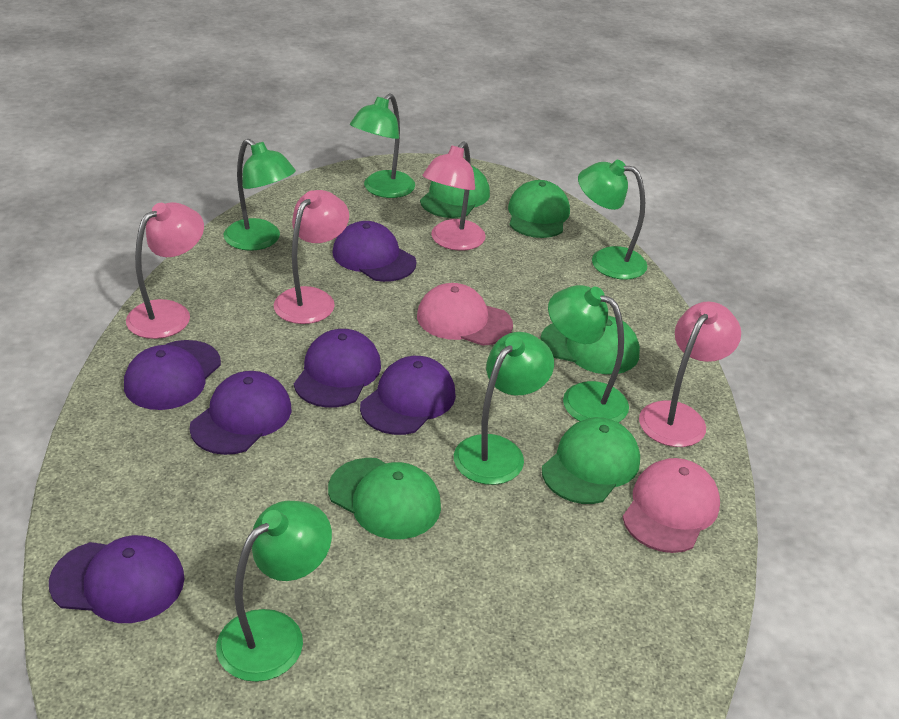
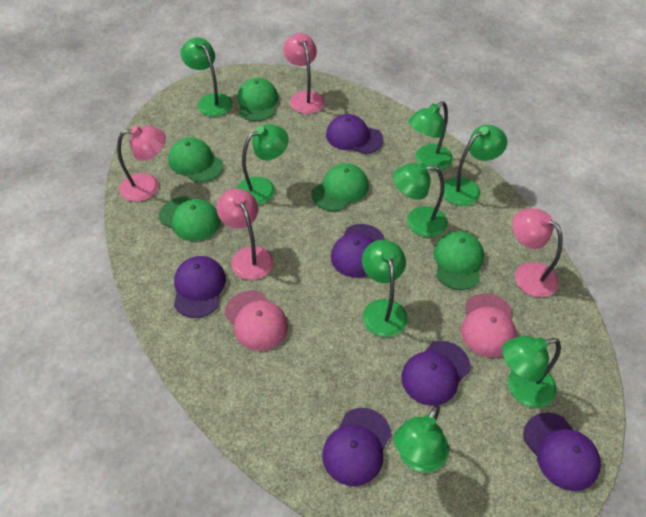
green lamp: 6 -> 8

